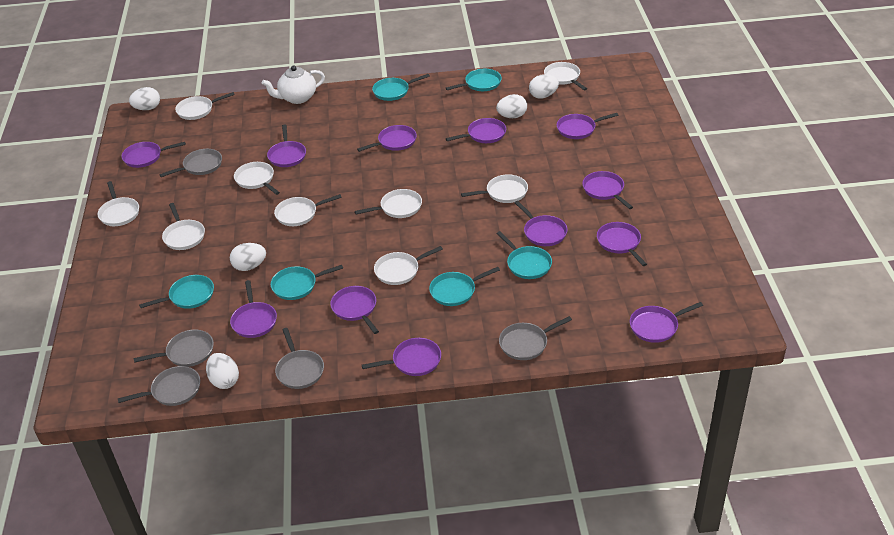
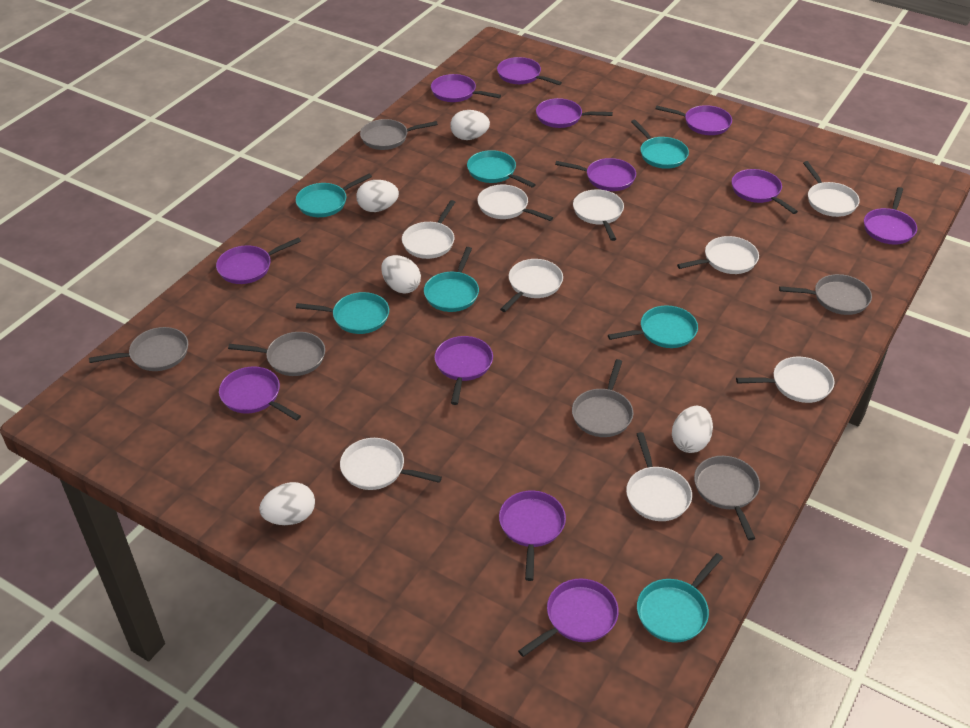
grey pan: 5 -> 6
turquoise pan: 6 -> 7
white teapot: 1 -> 0

